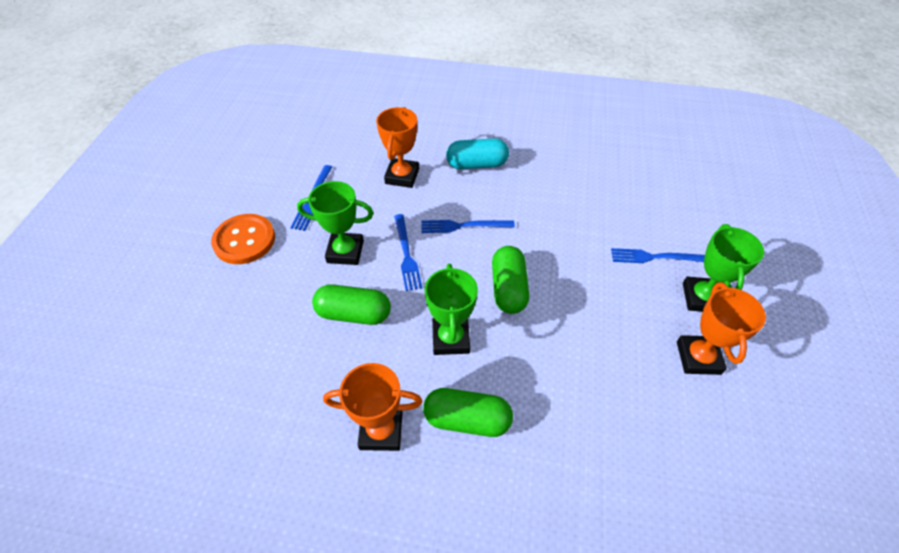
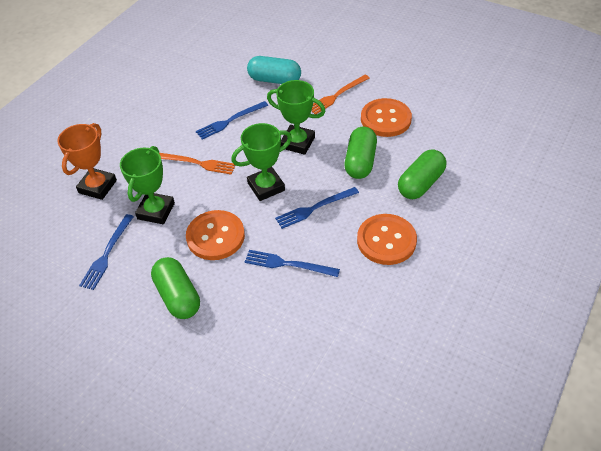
orange button: 1 -> 3
orange fork: 0 -> 2
orange trophy: 3 -> 1

